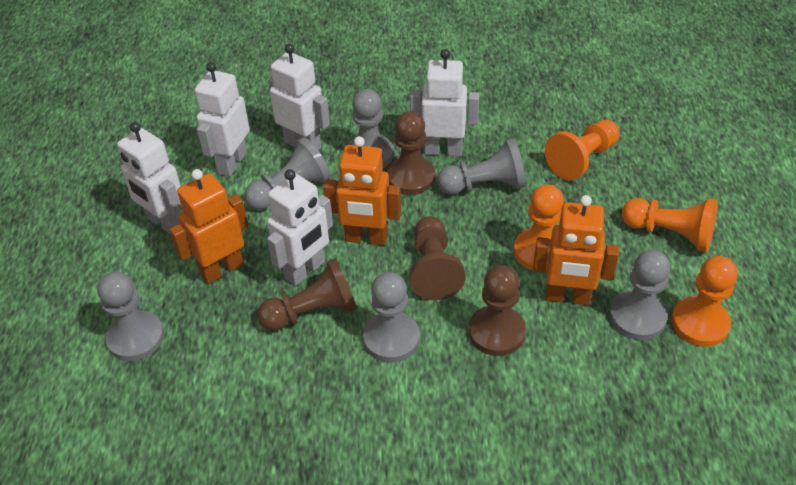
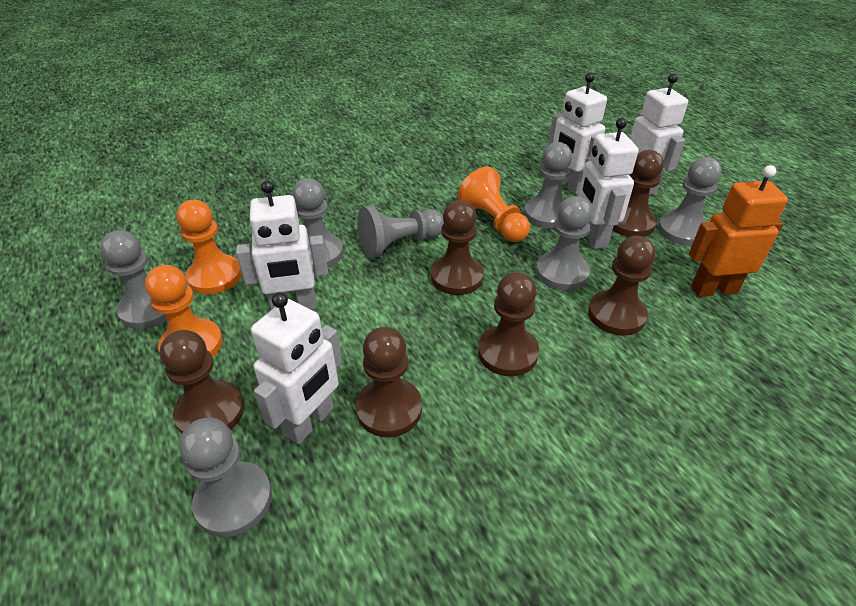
brown pawn: 4 -> 6
grey pawn: 6 -> 7
orange pawn: 4 -> 3
orange robot: 3 -> 1

